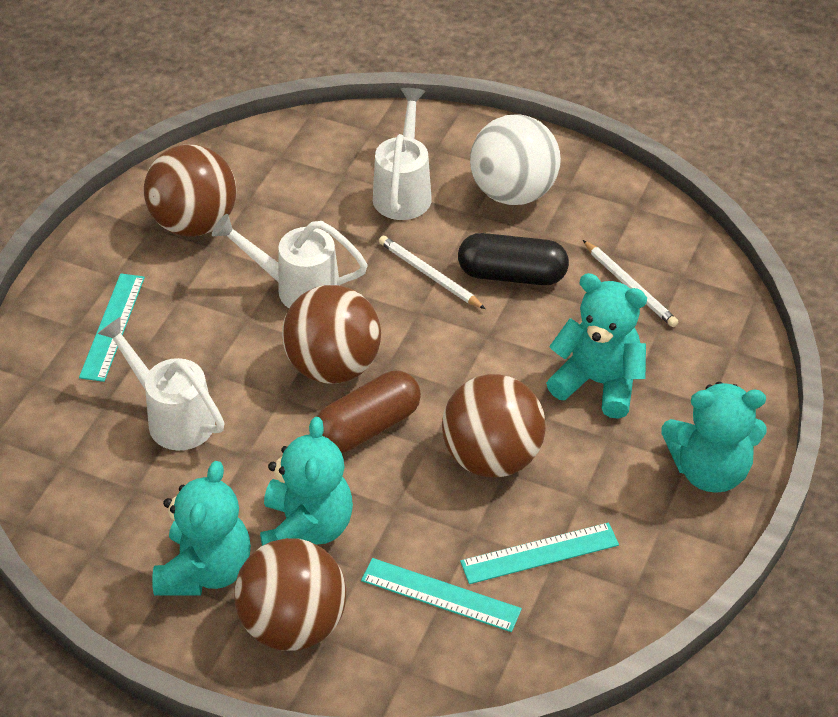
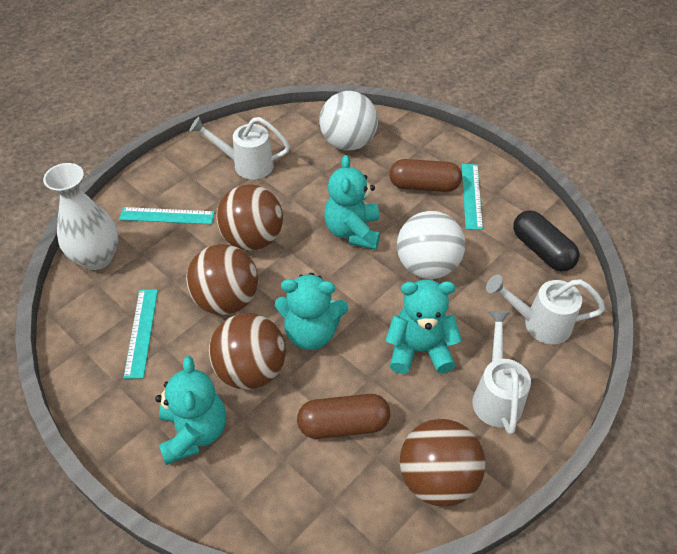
brown capsule: 1 -> 2
white ball: 1 -> 2
white pencil: 2 -> 0
white vase: 0 -> 1

